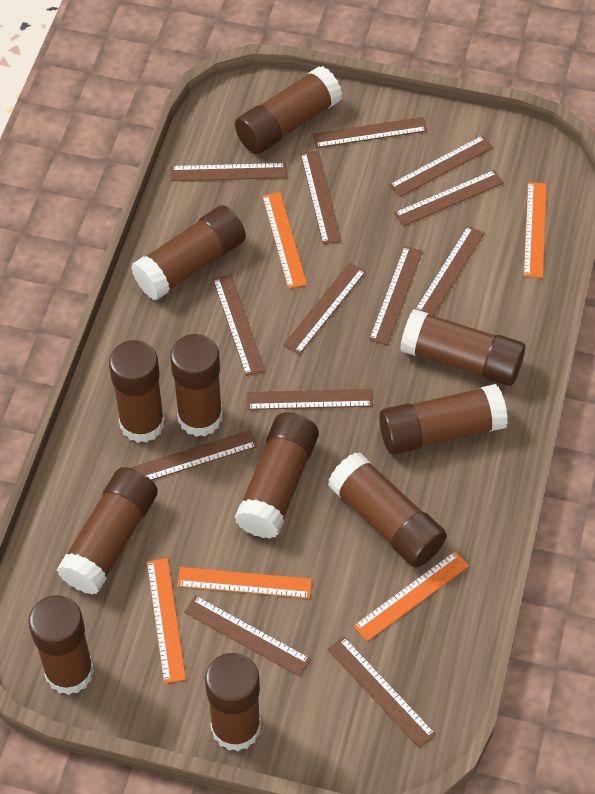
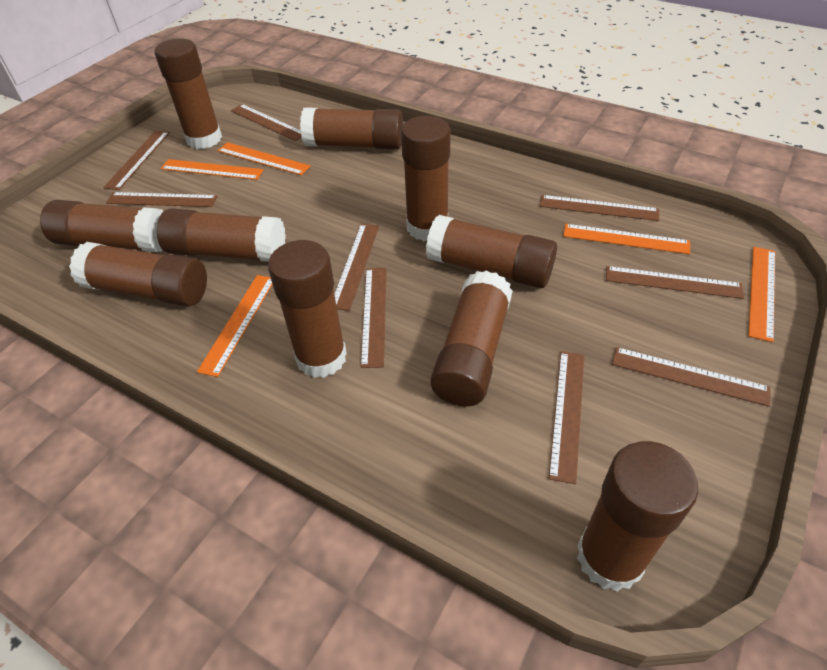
brown glue stick: 11 -> 10
brown ruler: 13 -> 9

